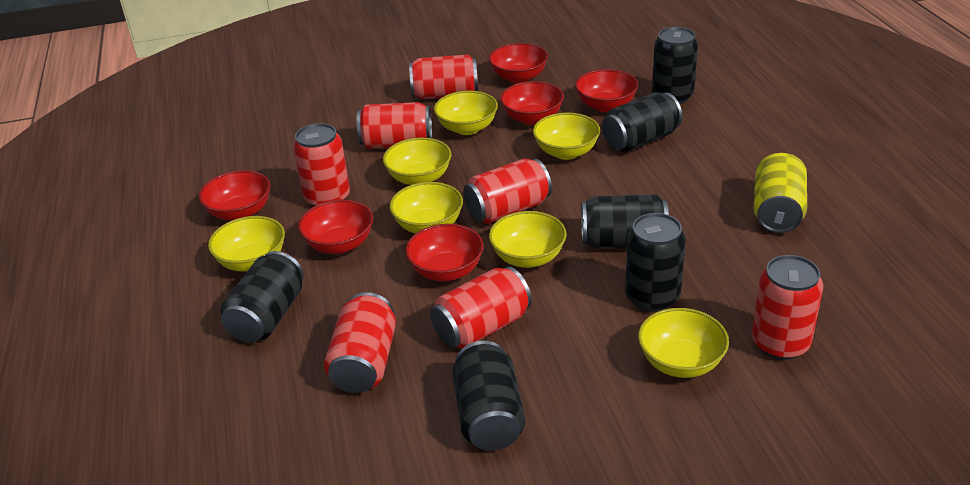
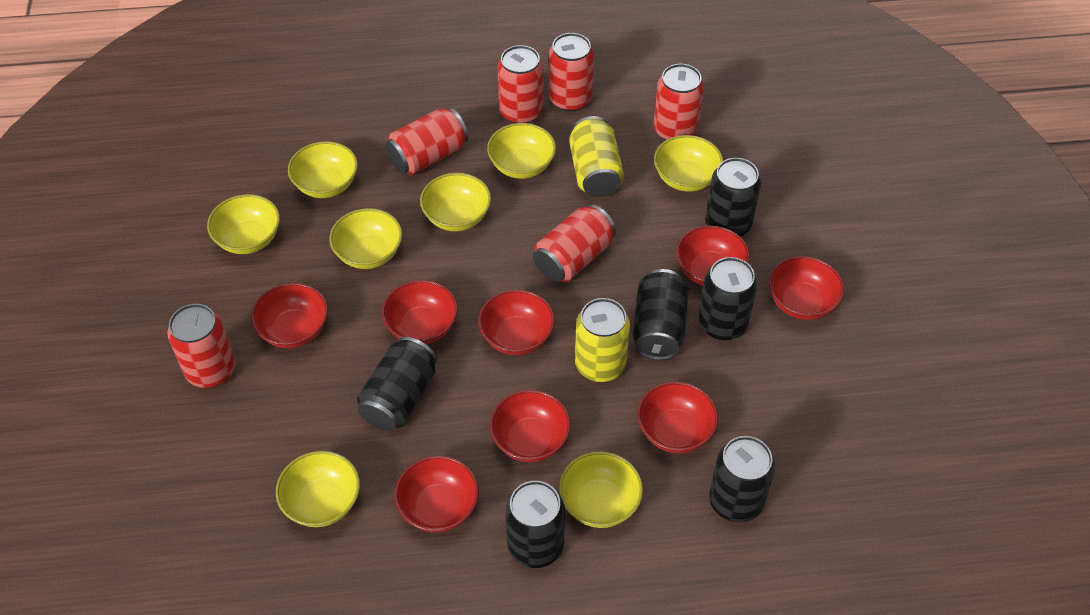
red bowl: 6 -> 8
red can: 7 -> 6
yellow bowl: 7 -> 8
yellow can: 1 -> 2

